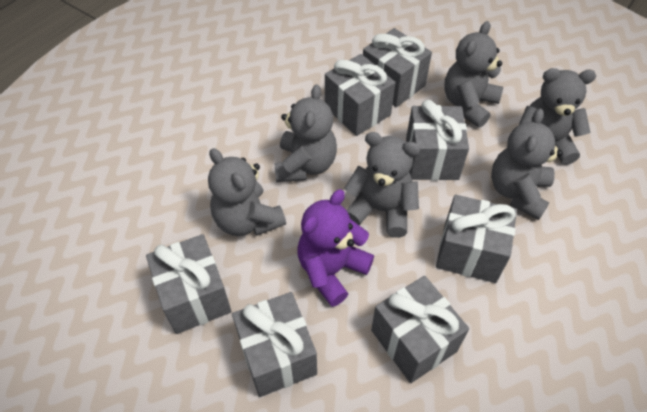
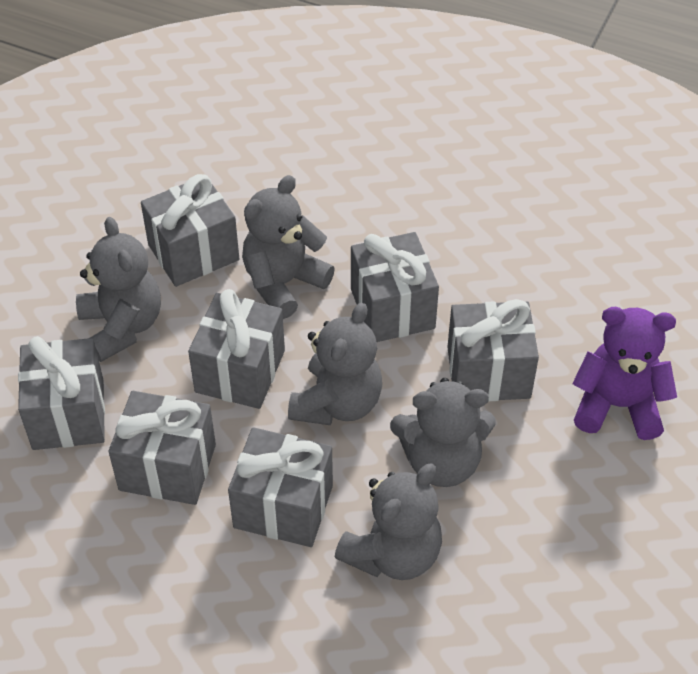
grey teddy bear: 6 -> 5

